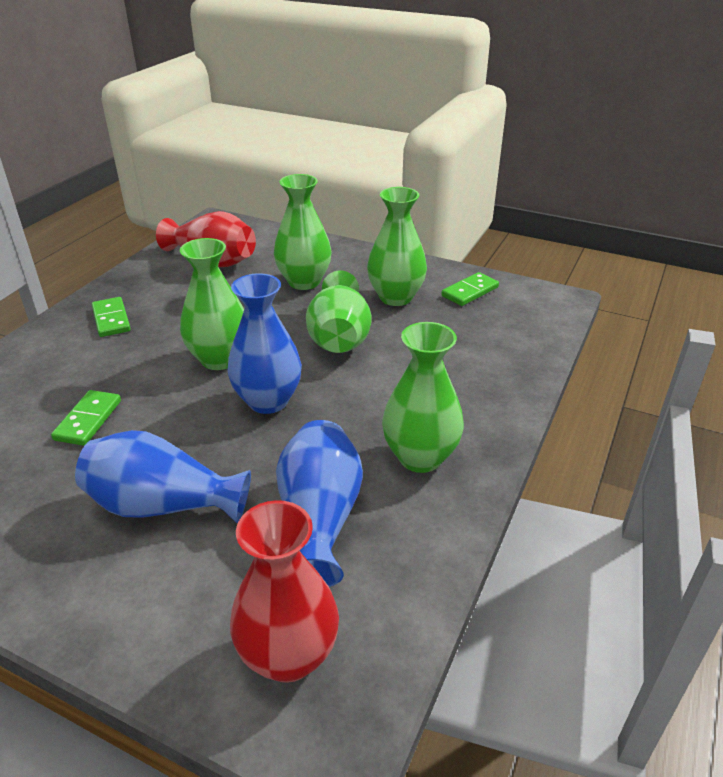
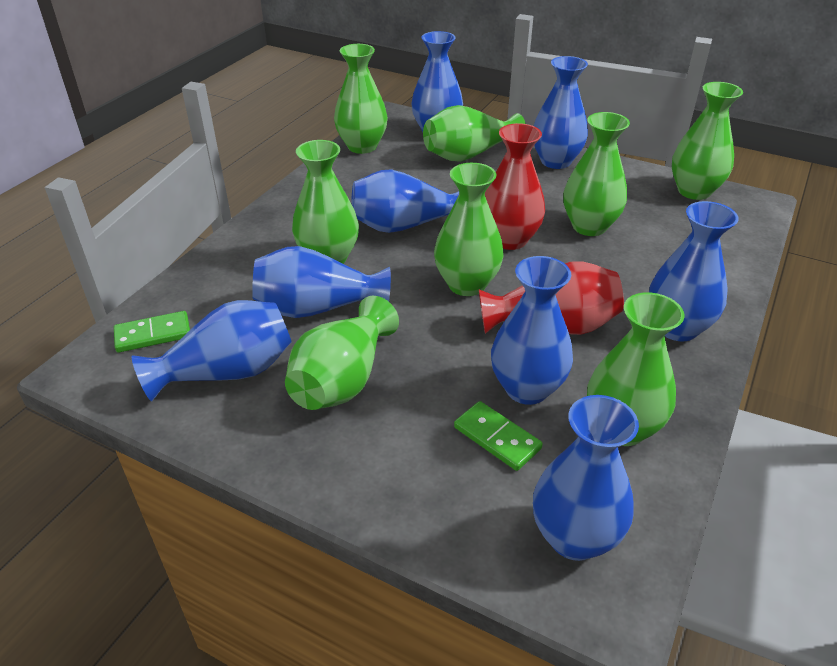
blue vase: 3 -> 8
green domino: 3 -> 2
green vase: 5 -> 8

